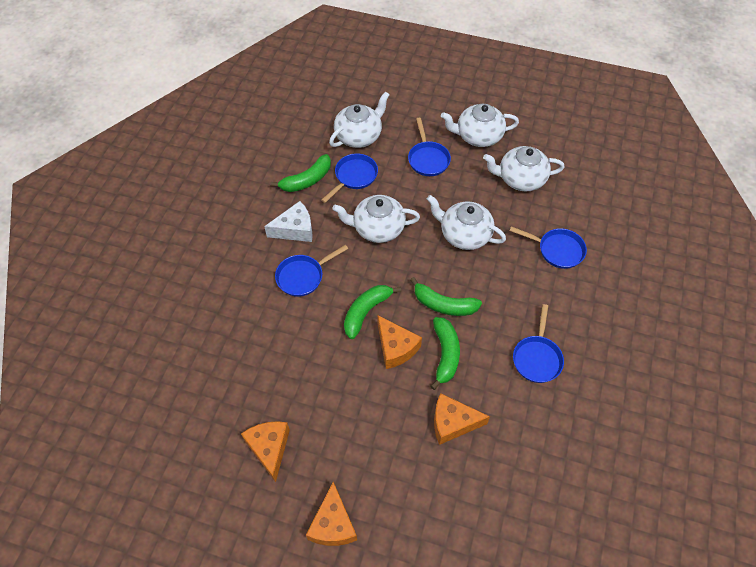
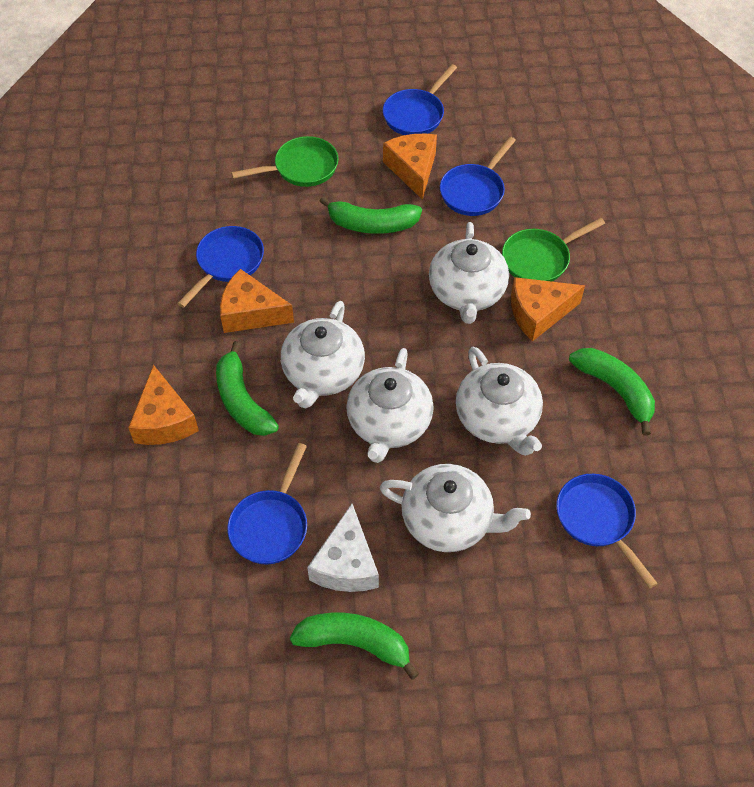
green pan: 0 -> 2

